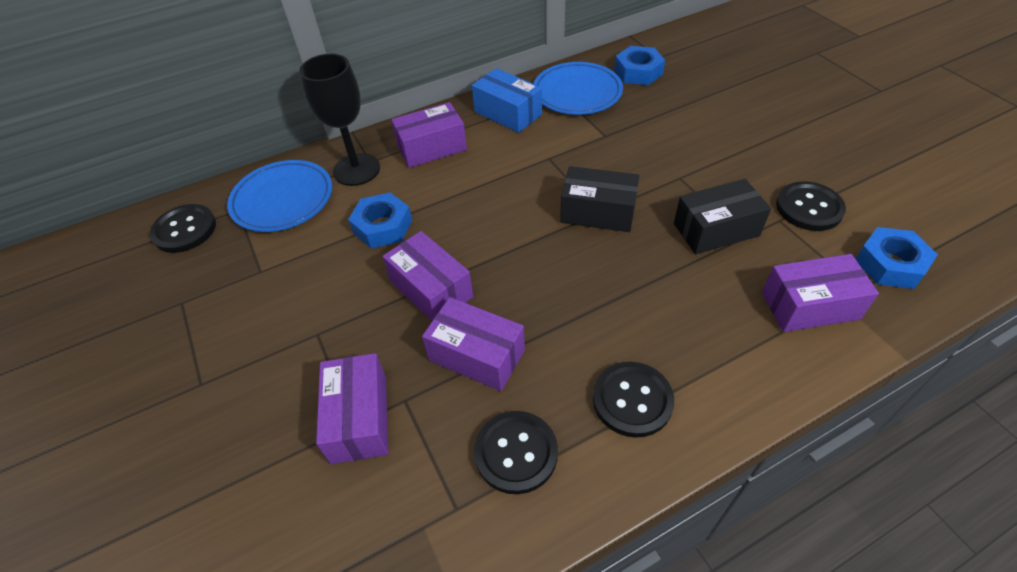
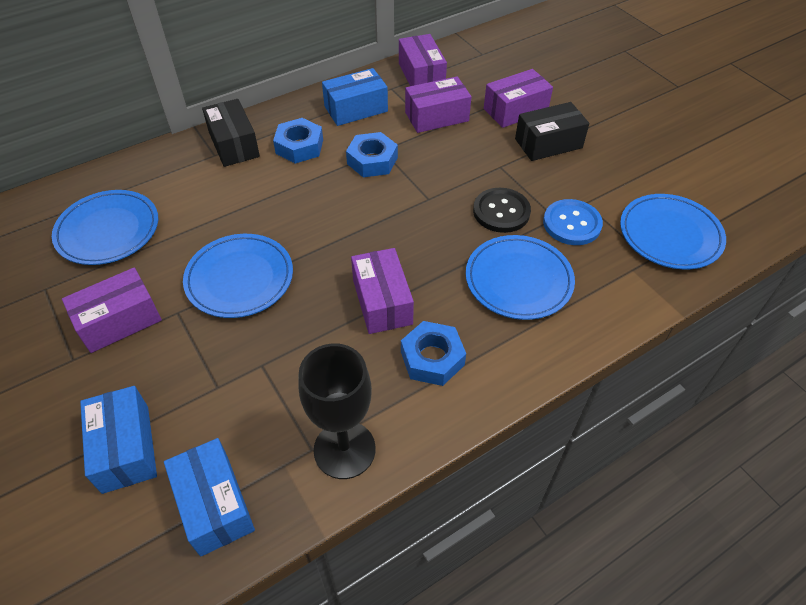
black button: 4 -> 1
blue box: 1 -> 3
blue button: 0 -> 1
blue plate: 2 -> 4

